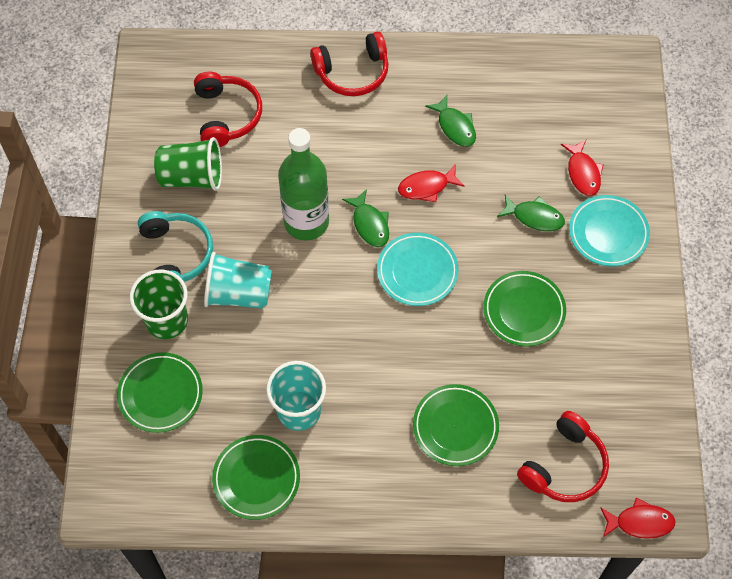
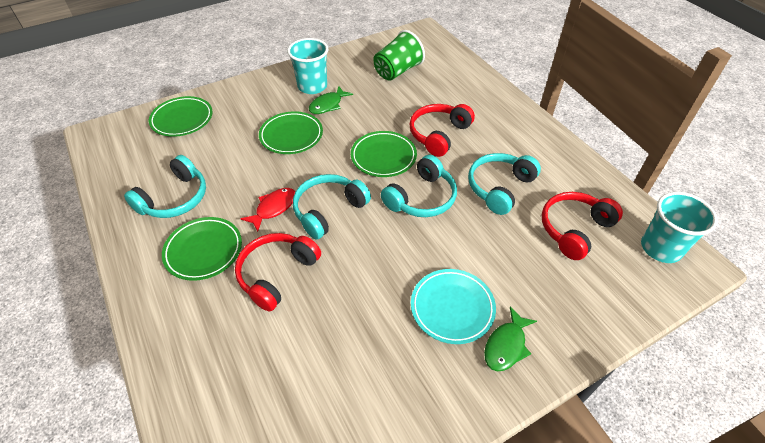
green bottle: 1 -> 0
green cup: 2 -> 1
green fish: 3 -> 2
red fish: 3 -> 1
turquoise headphones: 1 -> 4
turquoise plate: 2 -> 1

